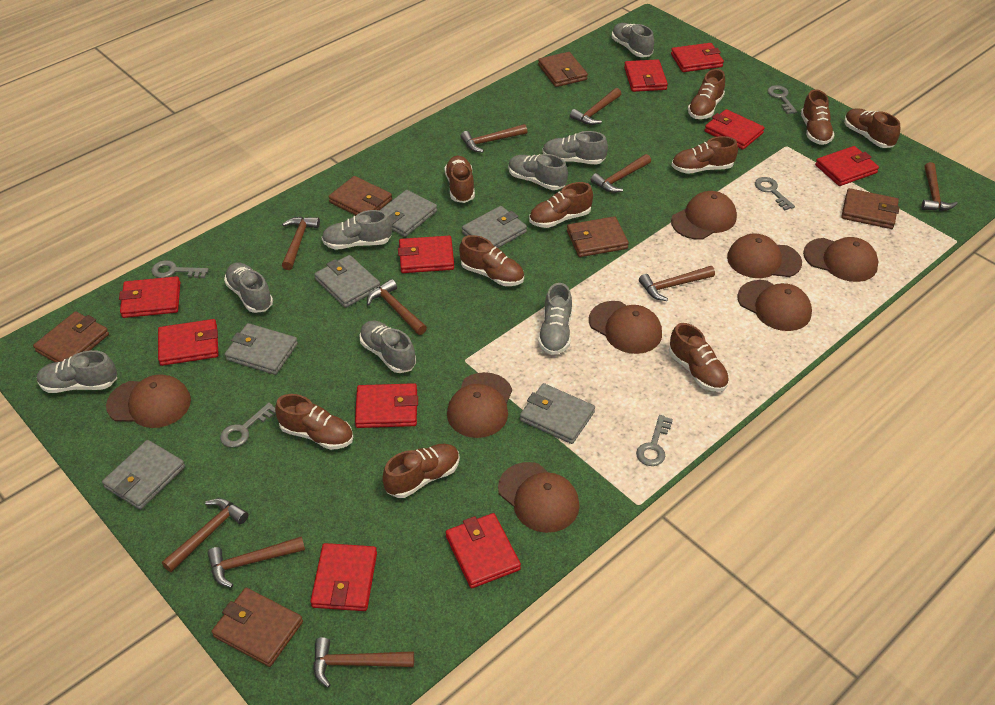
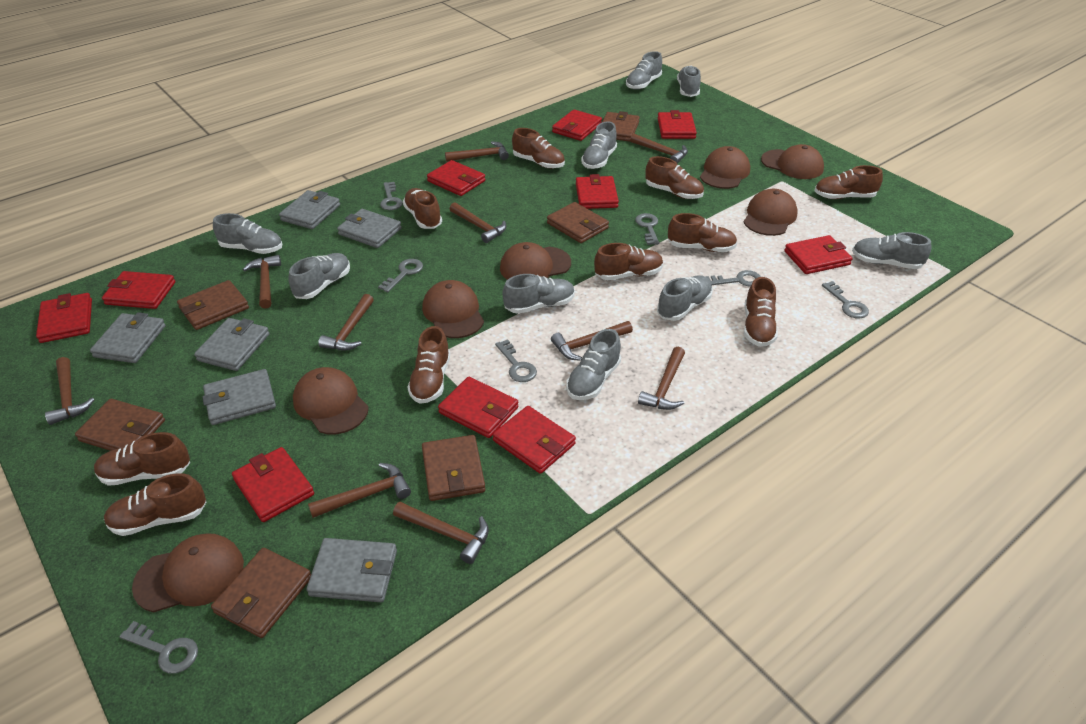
brown cap: 8 -> 7
grey key: 5 -> 7
grey shoe: 8 -> 9

